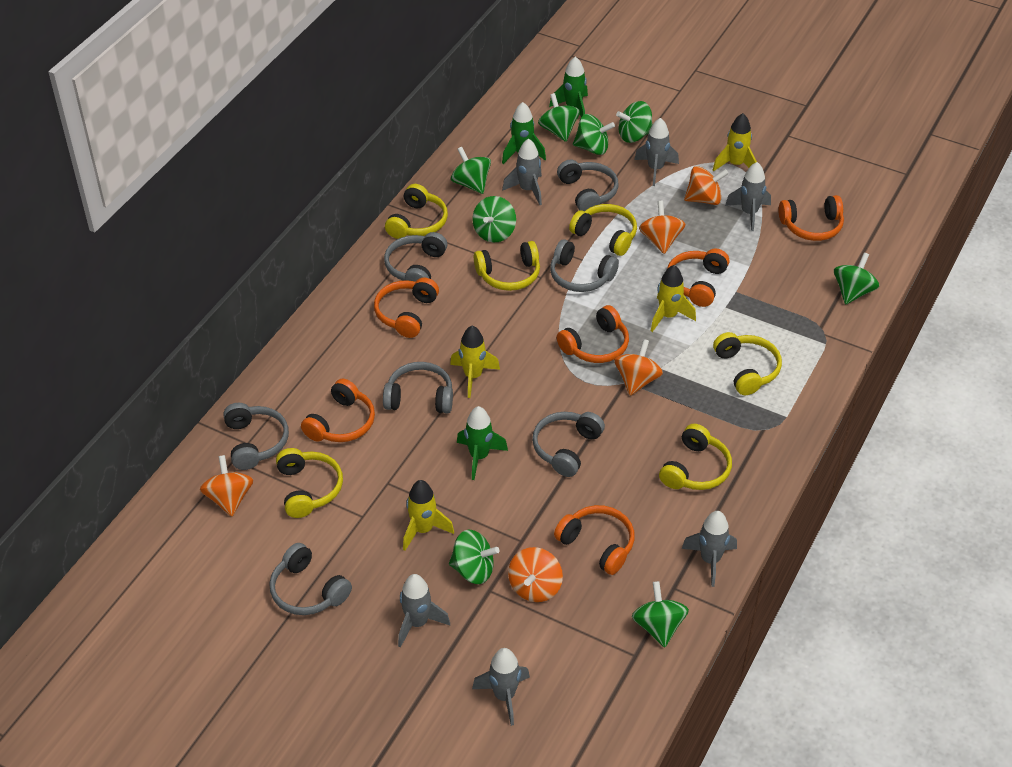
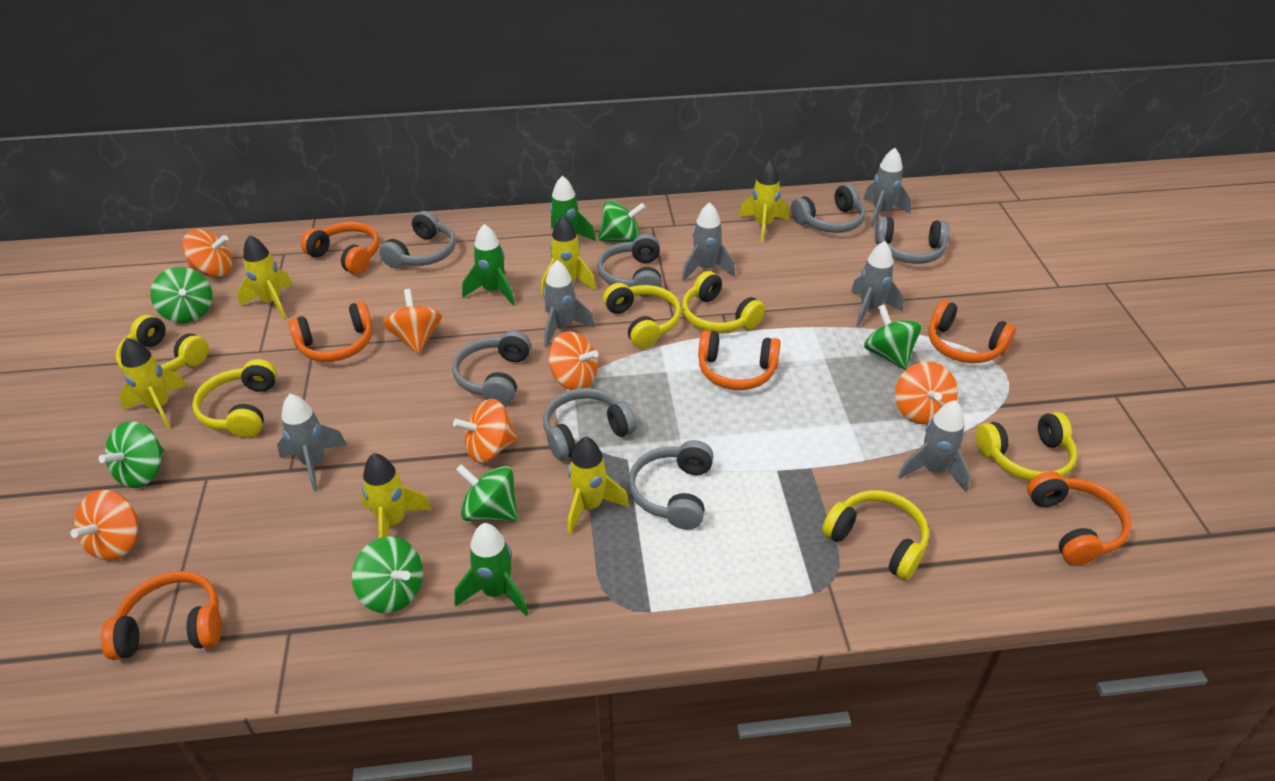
green spinning top: 8 -> 6
orange spinning top: 5 -> 6
yellow rocket: 4 -> 6

